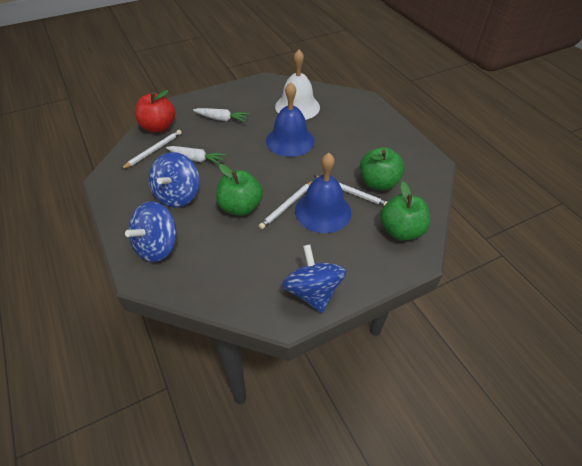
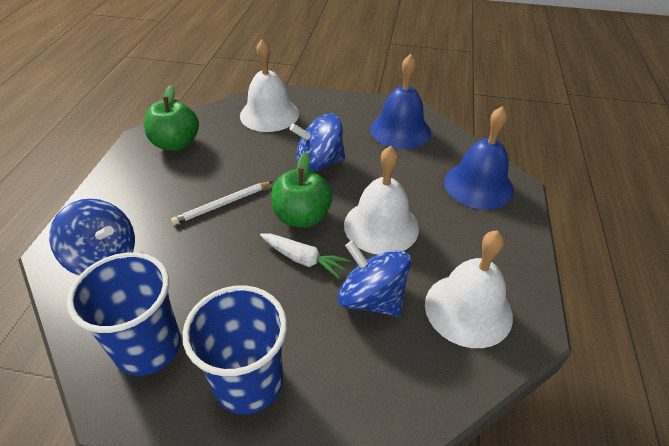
blue cup: 0 -> 2
green apple: 3 -> 2
red apple: 1 -> 0
white bell: 1 -> 3
white carrot: 2 -> 1
white pencil: 3 -> 1

